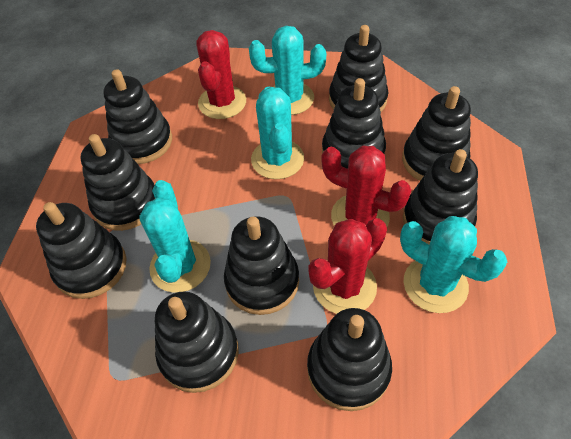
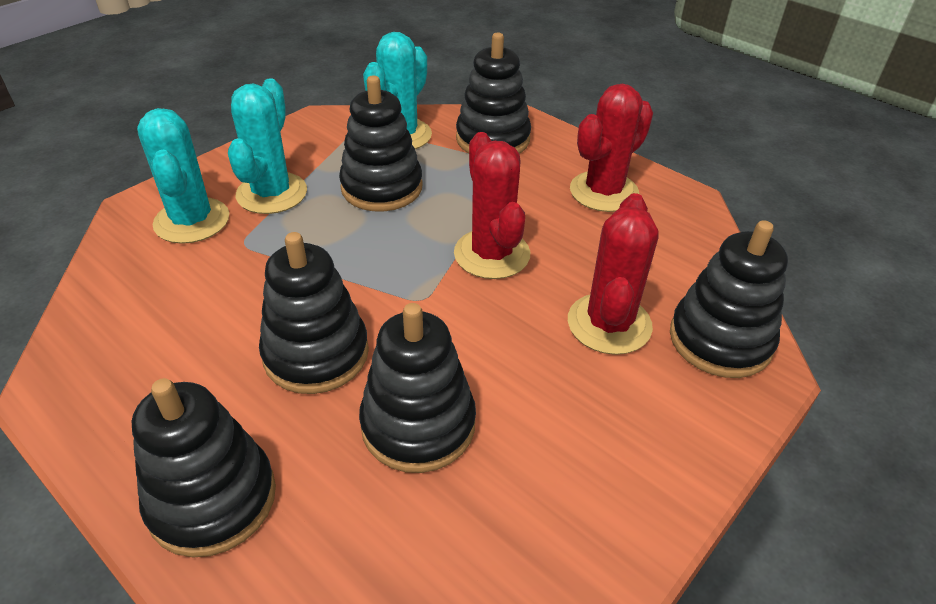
black stacking toy: 10 -> 6
turquoise cactus: 4 -> 3

